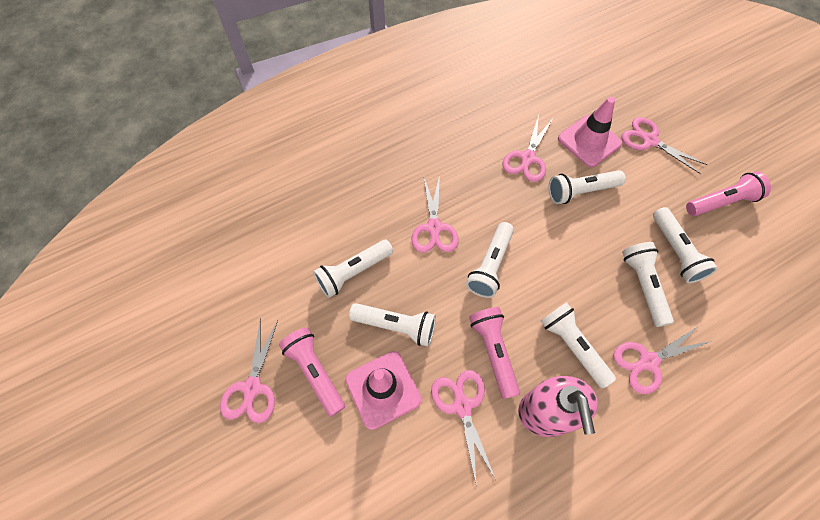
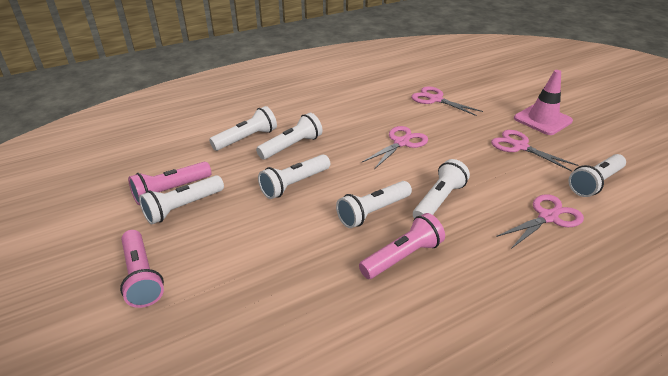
pink scissors: 6 -> 4
pink soap dispenser: 1 -> 0
pink traffic cone: 2 -> 1

